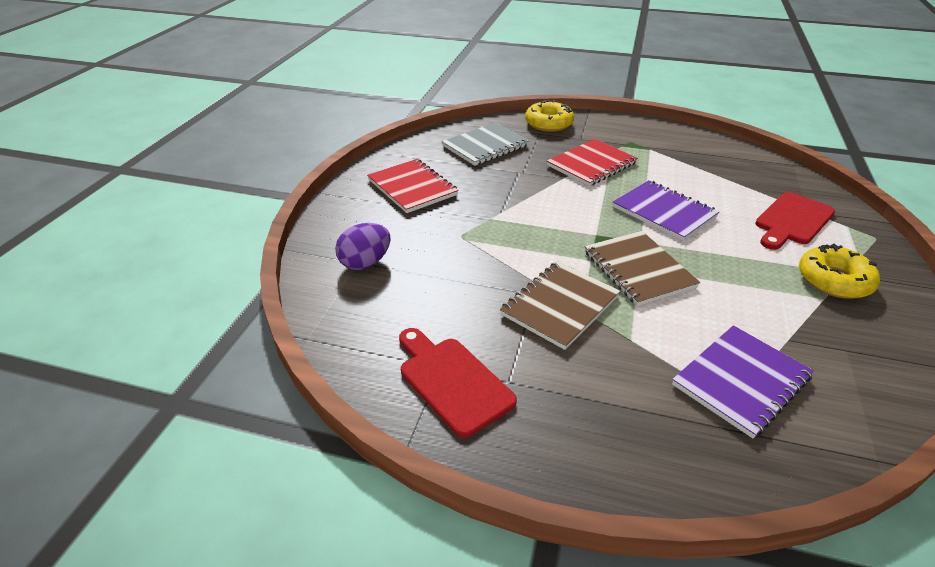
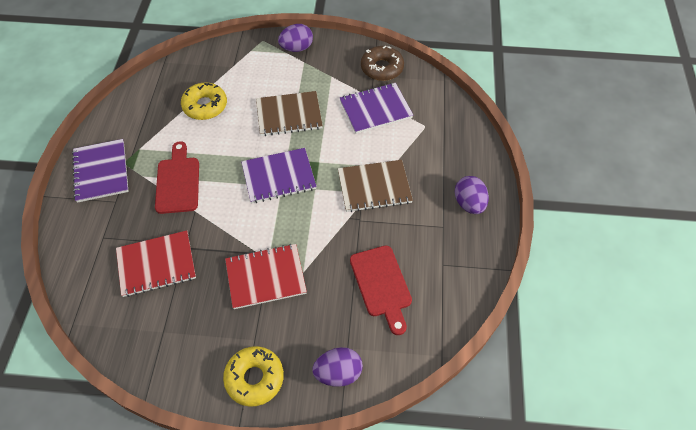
brown donut: 0 -> 1
grey notebook: 1 -> 0
purple egg: 1 -> 3
purple notebook: 2 -> 3

